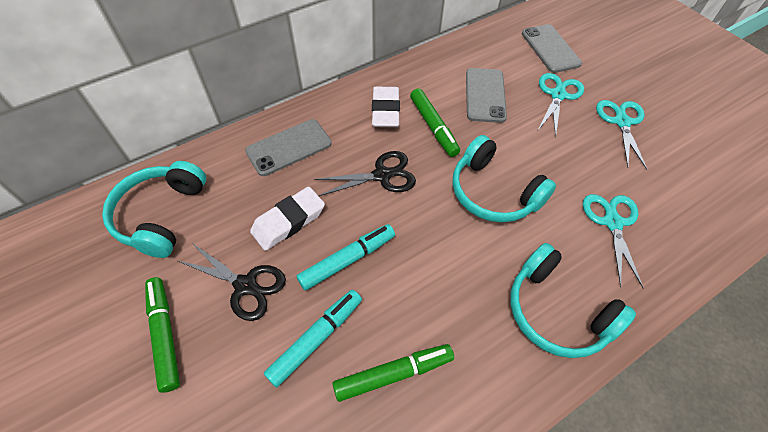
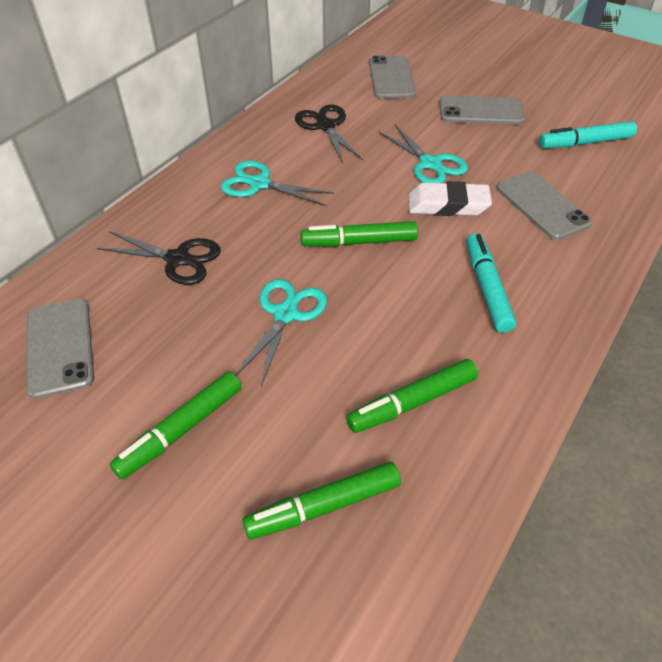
green marker: 3 -> 4
grey phone: 3 -> 4
turquoise headphones: 3 -> 0
white eraser: 2 -> 1

